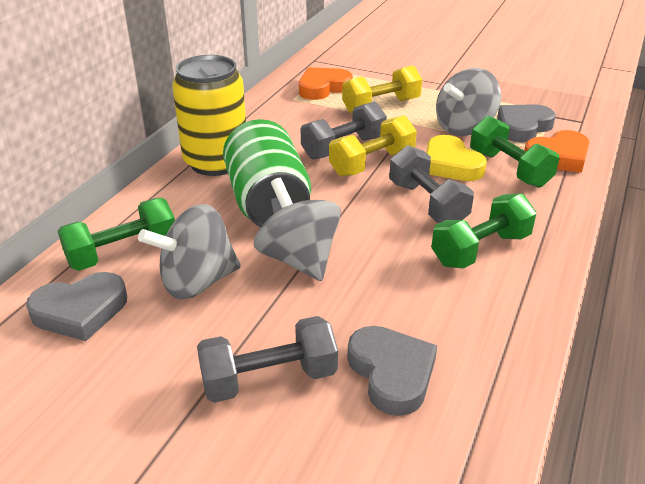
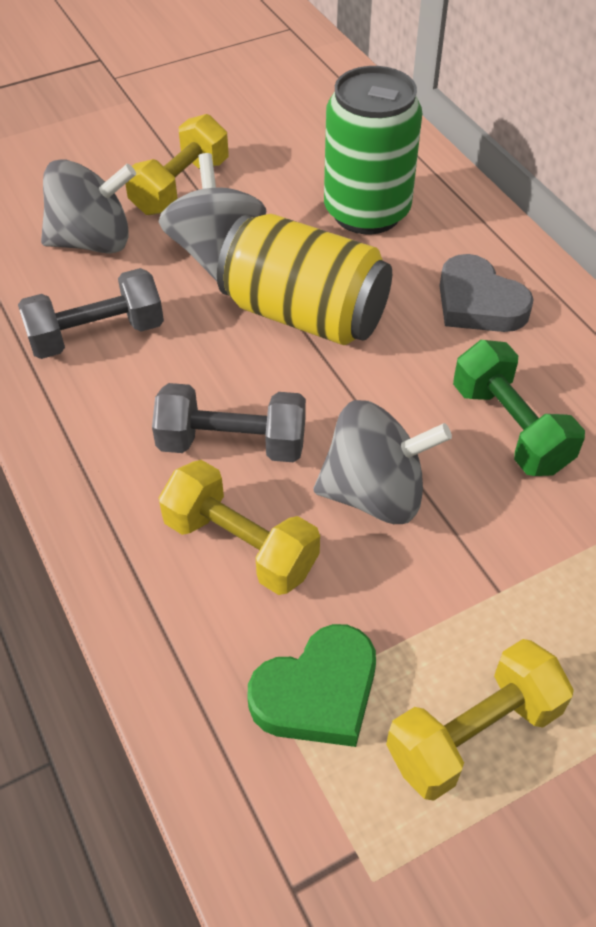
green dumbbell: 3 -> 1
green heart: 0 -> 1
grey dumbbell: 3 -> 2
grey heart: 3 -> 1
orange heart: 2 -> 0
yellow dumbbell: 2 -> 3
yellow heart: 1 -> 0

